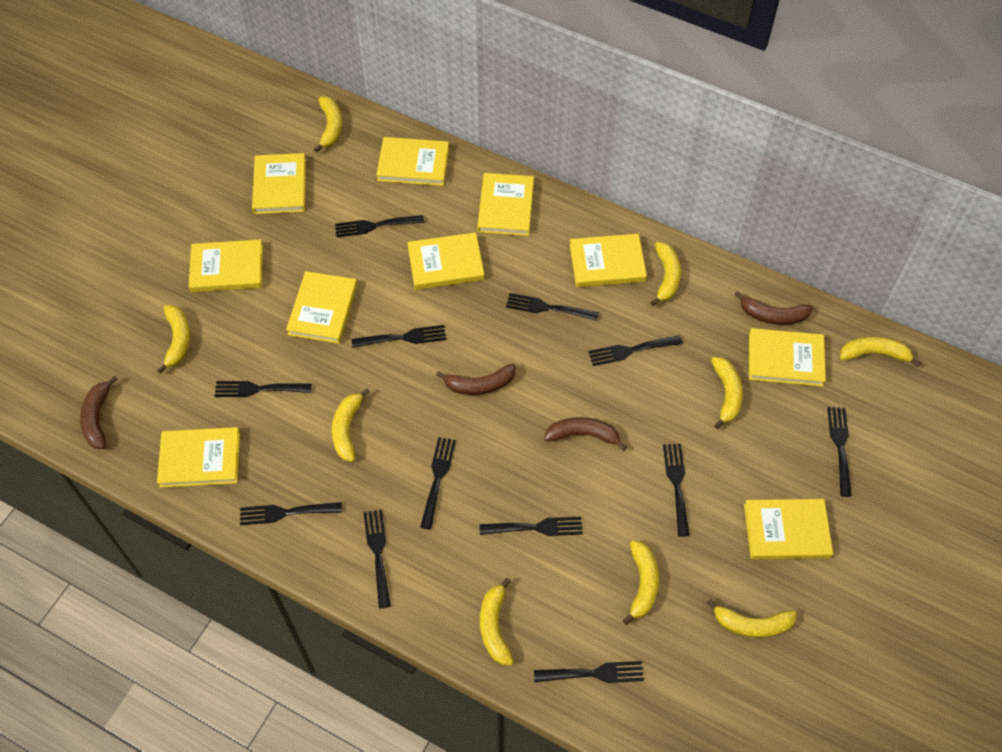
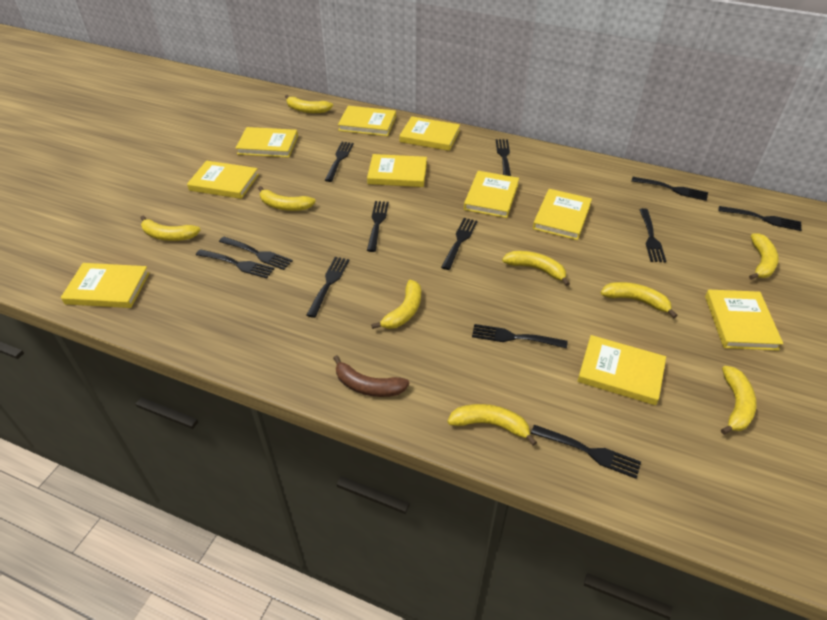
brown banana: 4 -> 1

